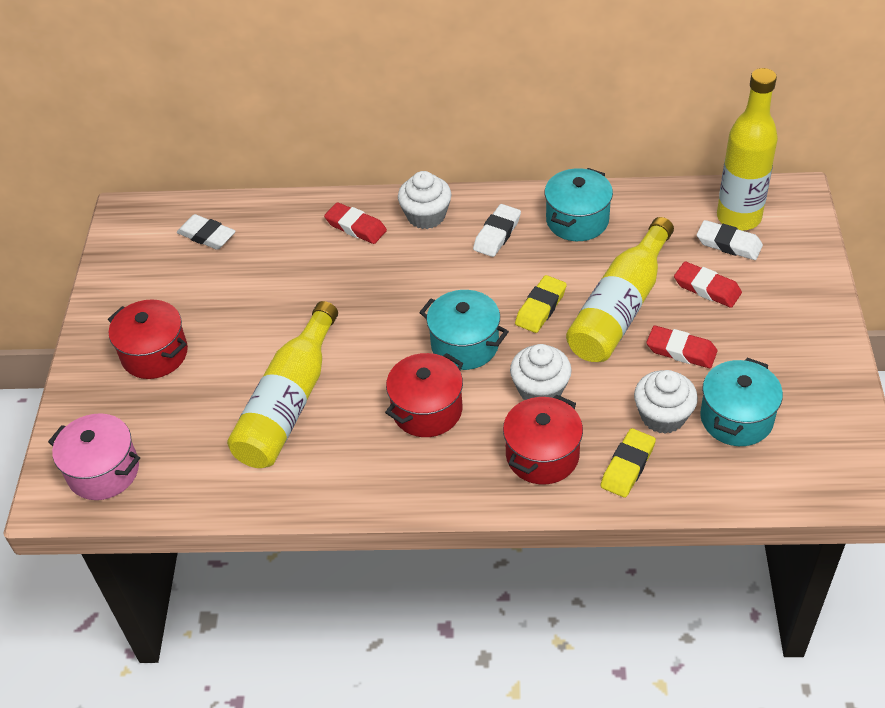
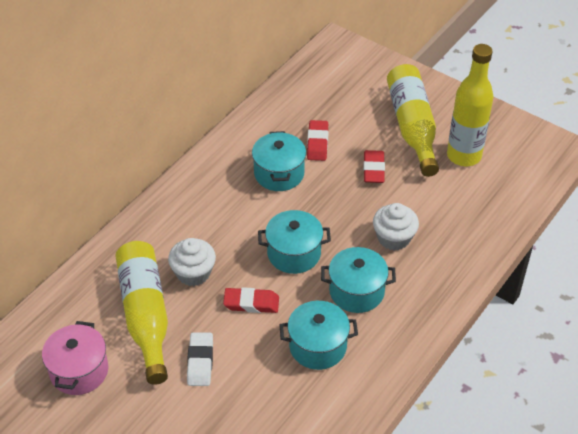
red pot: 3 -> 0
turquoise pot: 3 -> 4
white cupcake: 3 -> 2
white eraser: 3 -> 1
yellow eraser: 2 -> 0

